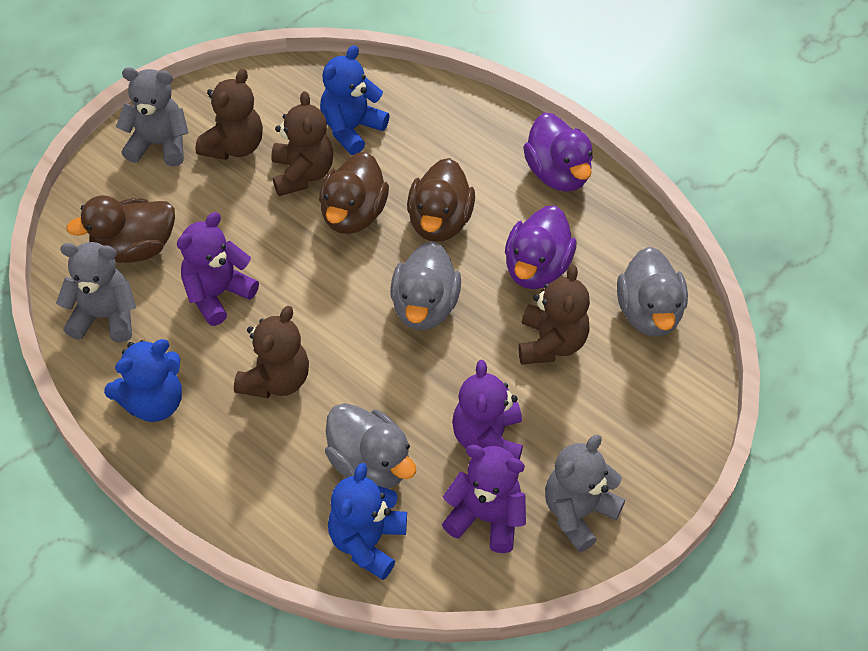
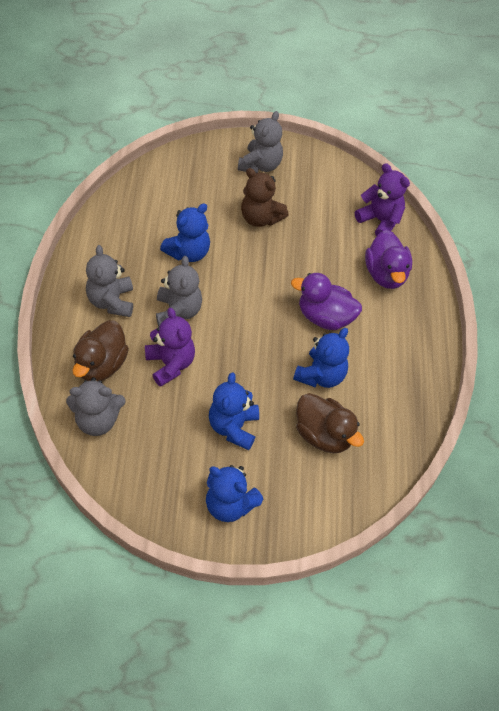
blue teddy bear: 3 -> 4
brown duck: 3 -> 2
brown teddy bear: 4 -> 1
grey duck: 3 -> 0
grey teddy bear: 3 -> 4
purple teddy bear: 3 -> 2

